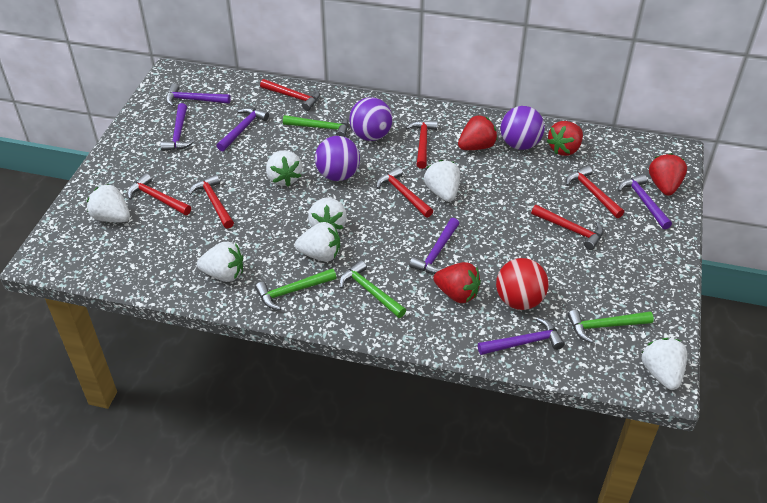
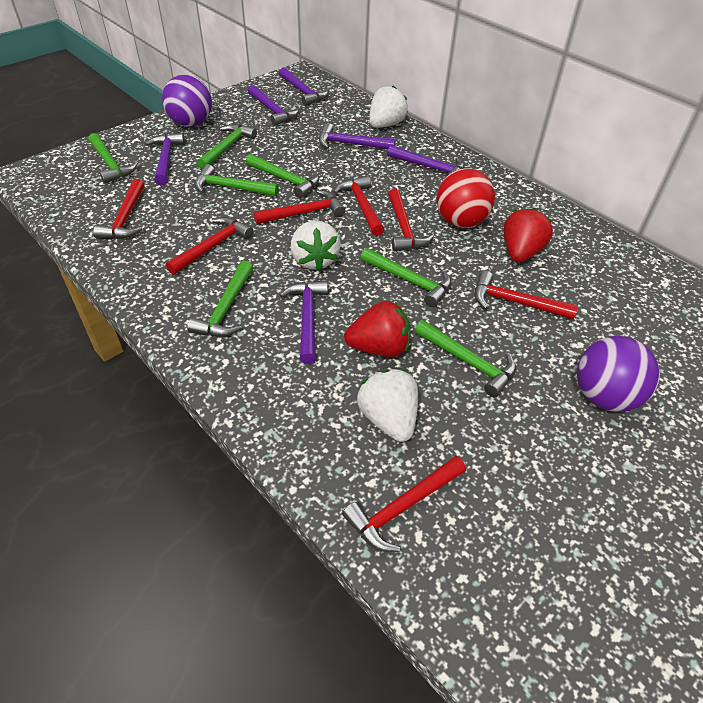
green hammer: 4 -> 7
purple ball: 3 -> 2
red strawberry: 4 -> 2
white strawberry: 7 -> 3

